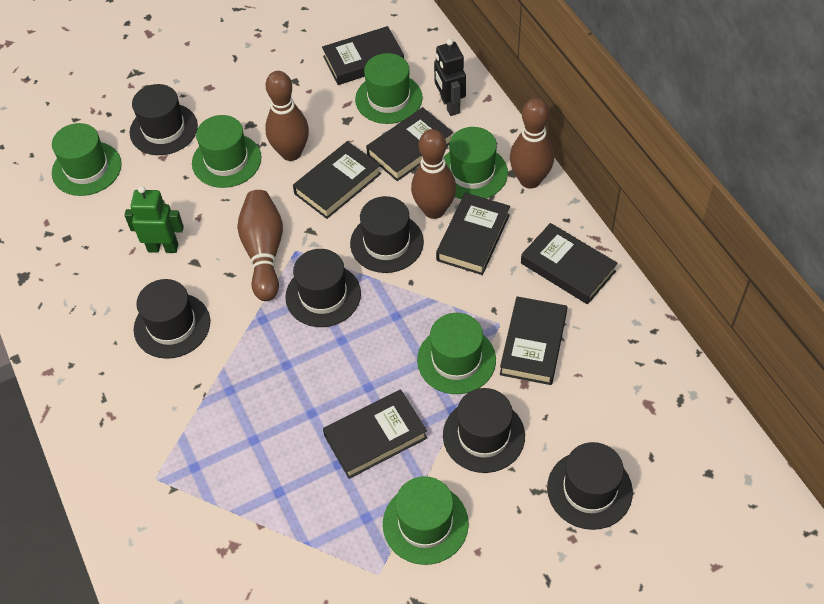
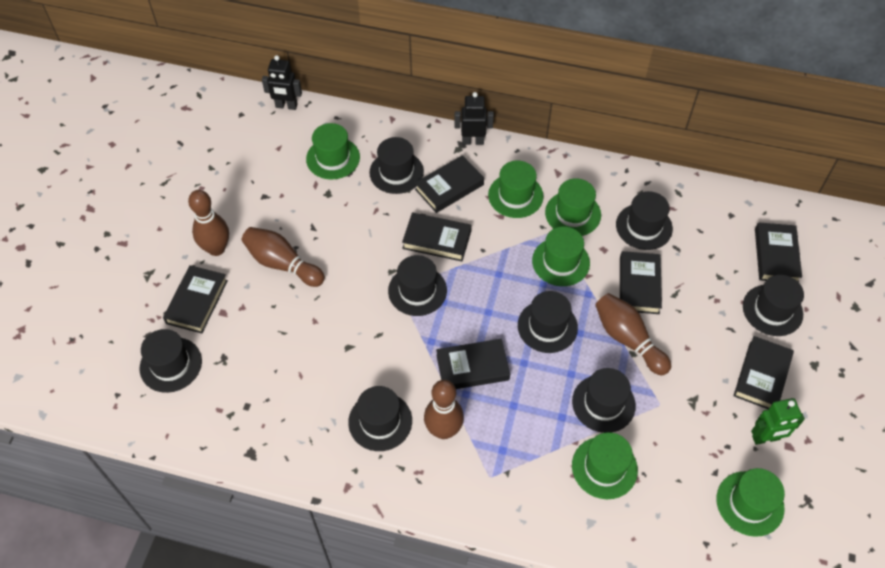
black hat: 6 -> 8
black robot: 1 -> 2

